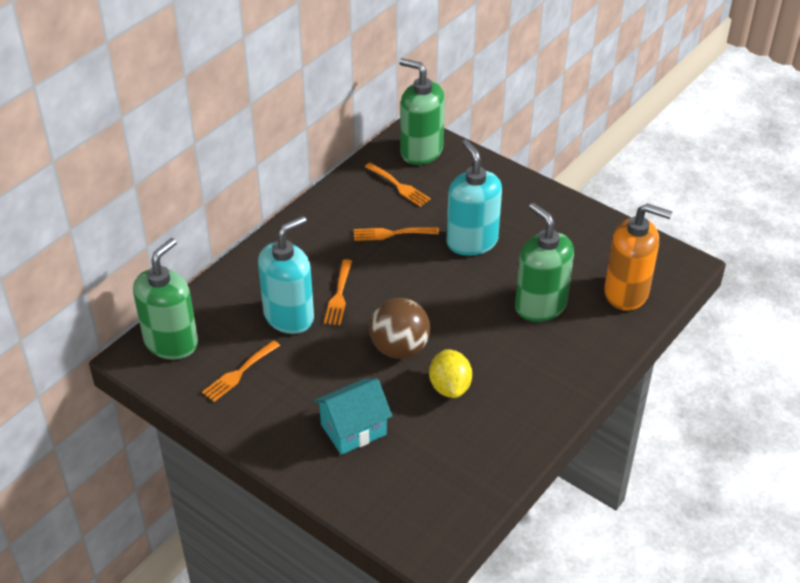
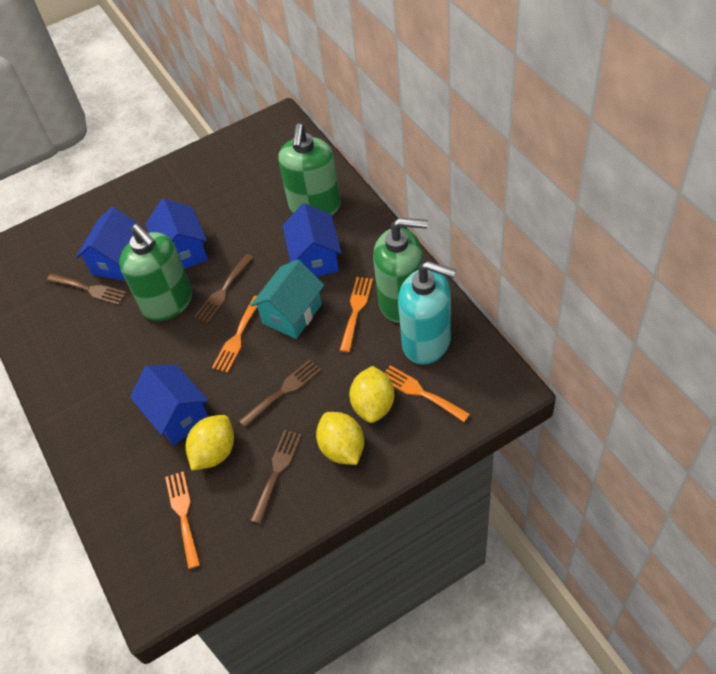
blue house: 0 -> 4
brown ball: 1 -> 0
brown fork: 0 -> 4
orange soap dispenser: 1 -> 0
turquoise soap dispenser: 2 -> 1
yellow lemon: 1 -> 3

